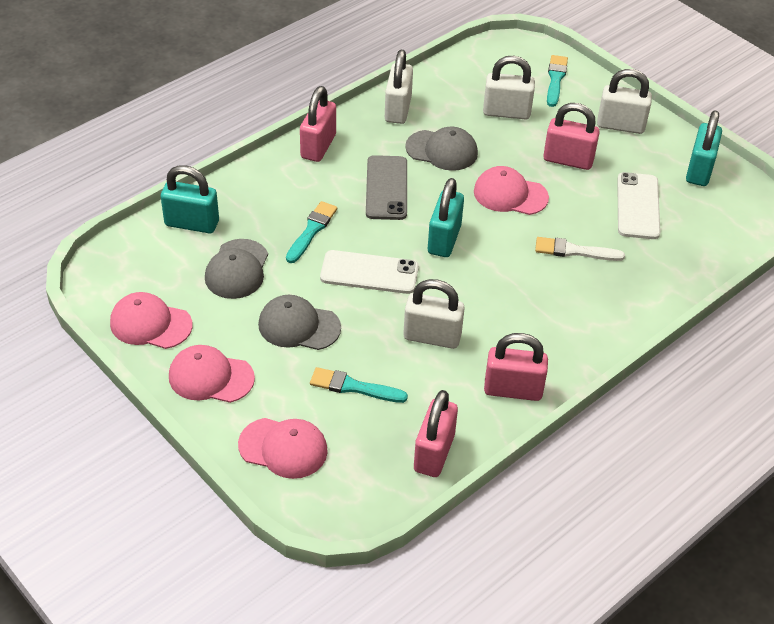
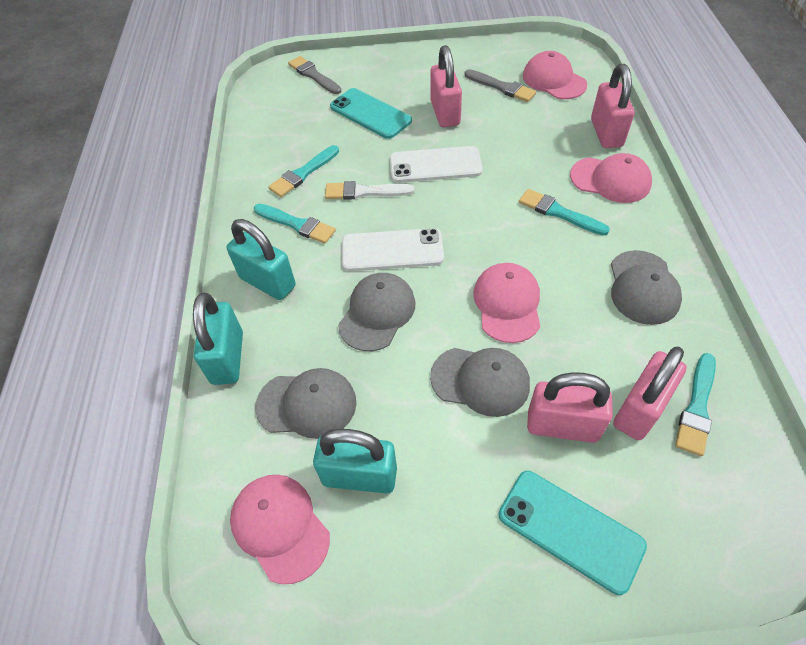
grey brush: 0 -> 2
grey cap: 3 -> 4
grey phone: 1 -> 0
turquoise brush: 3 -> 4
turquoise phone: 0 -> 2
white padlock: 4 -> 0

